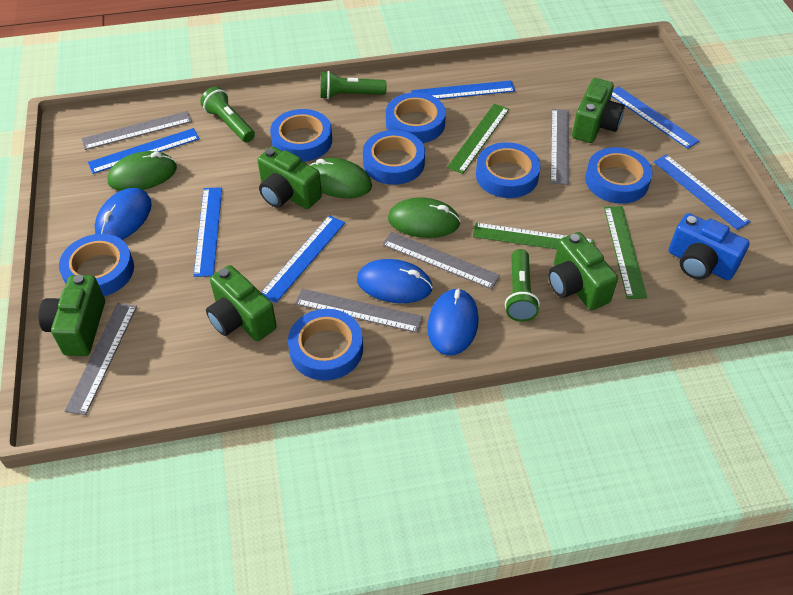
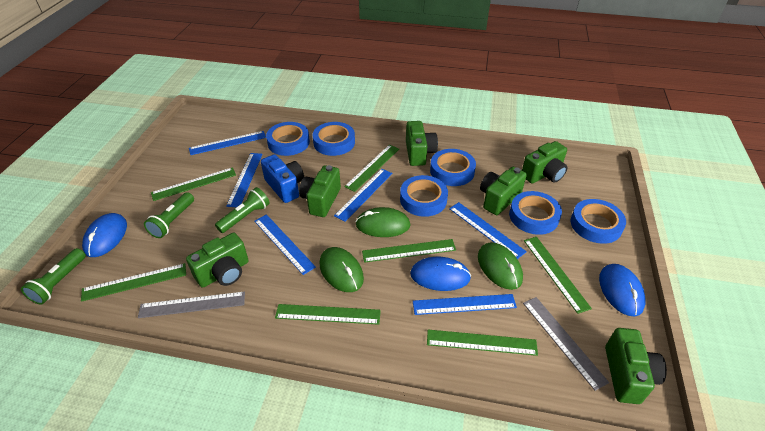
blue tape: 7 -> 6
green camera: 5 -> 6
green ruler: 3 -> 7
grey ruler: 5 -> 2

